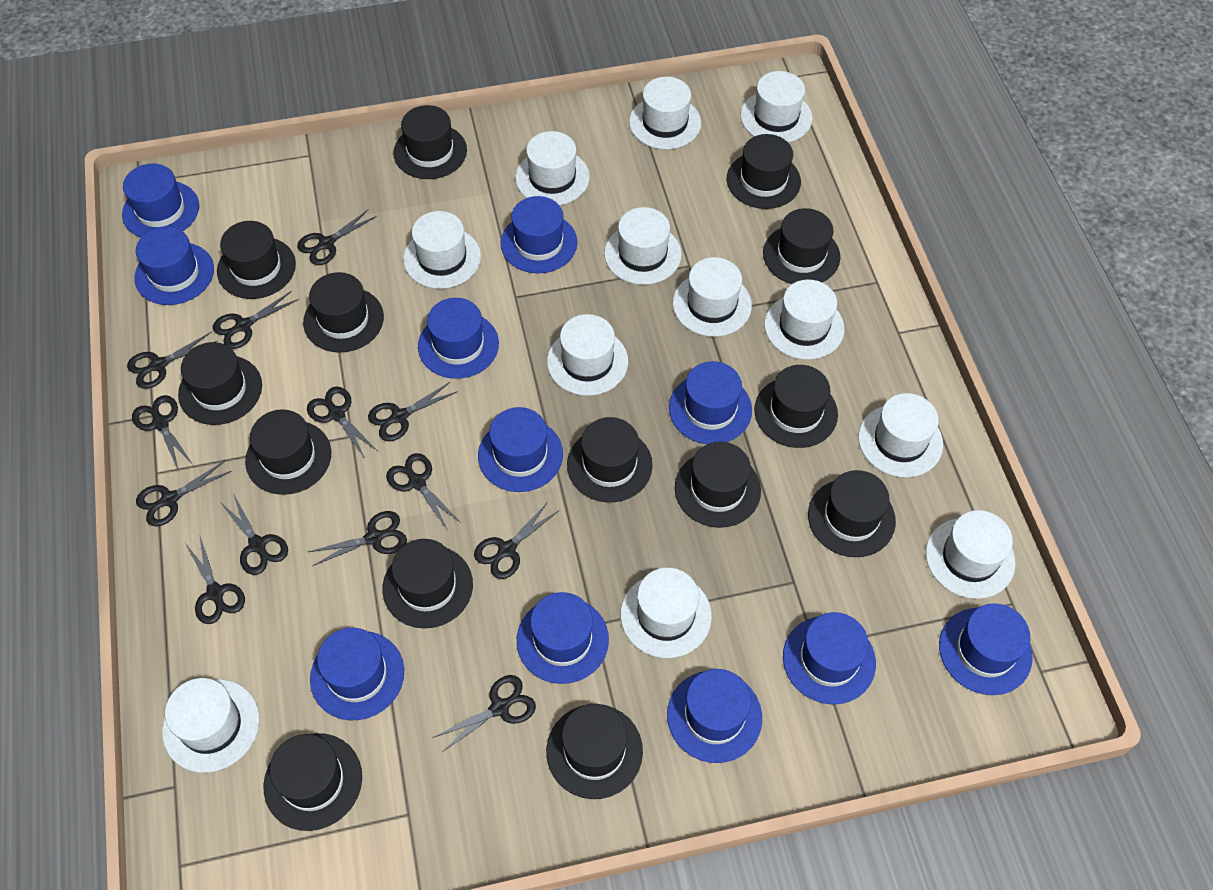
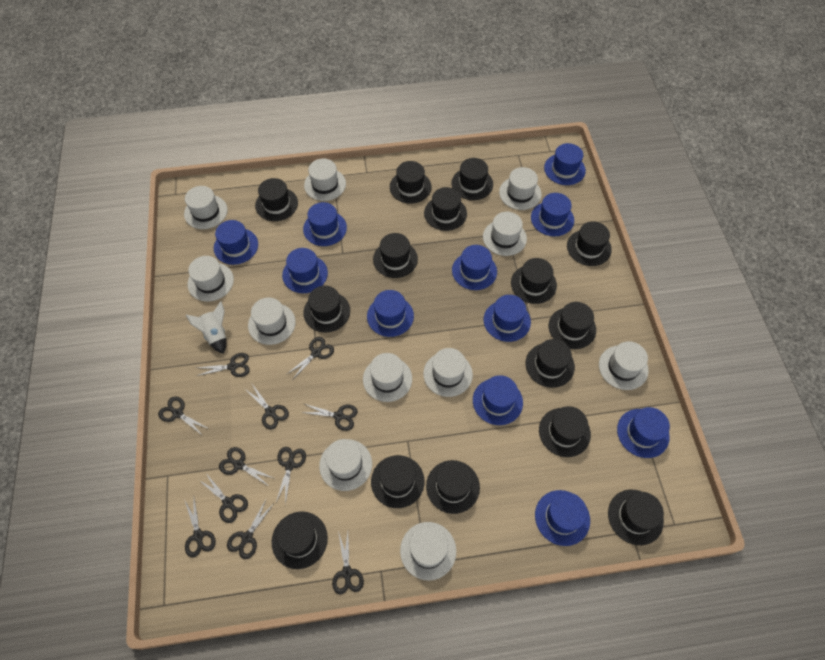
black hat: 14 -> 15
black scissors: 13 -> 11
white hat: 12 -> 11
white rocket: 0 -> 1

